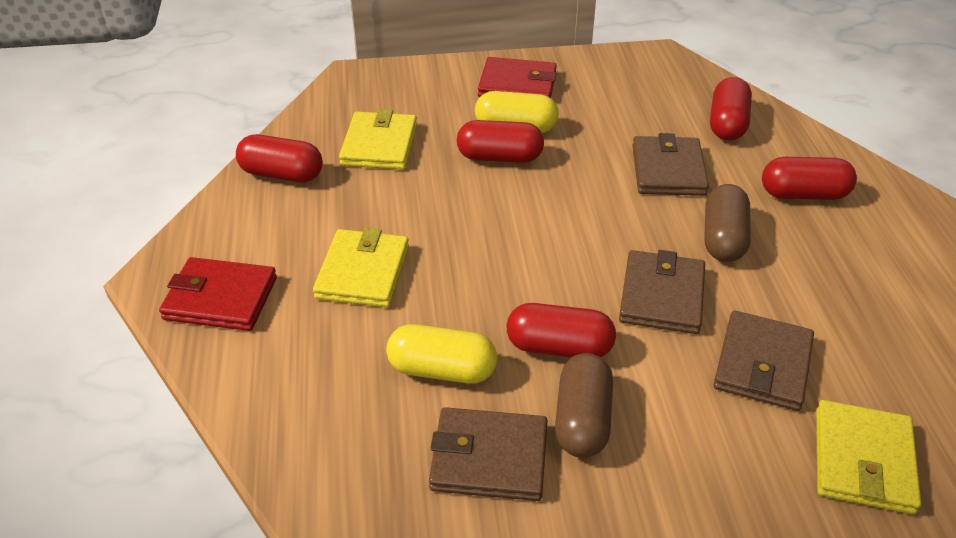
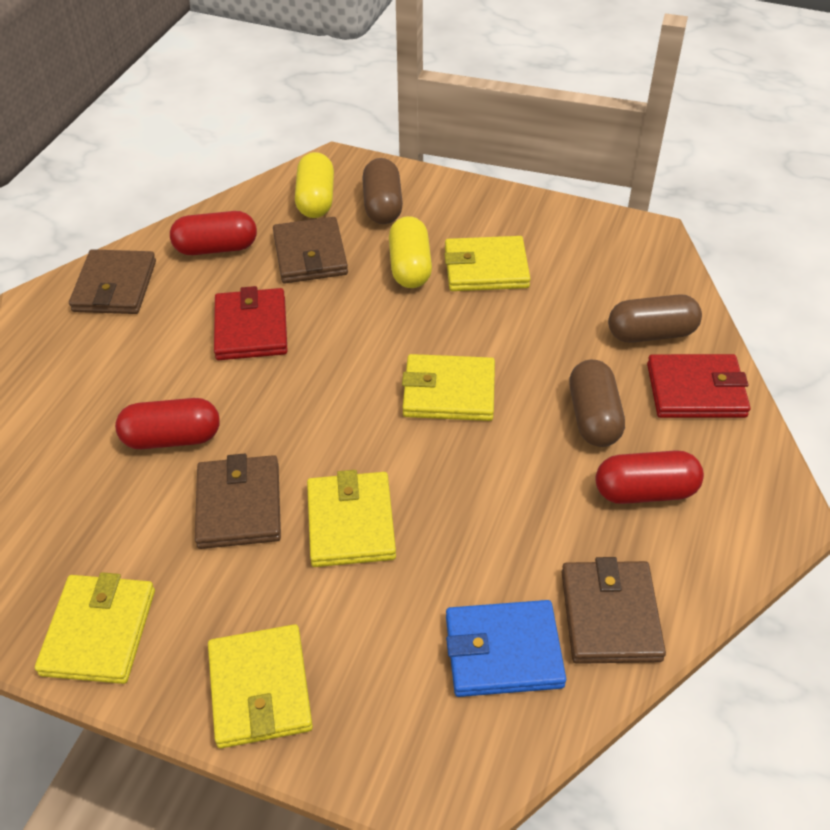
blue wallet: 0 -> 1
brown capsule: 2 -> 3
red capsule: 5 -> 3
yellow wallet: 3 -> 5

